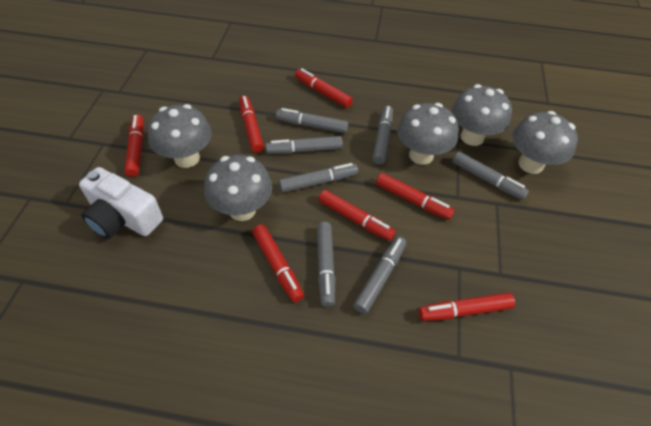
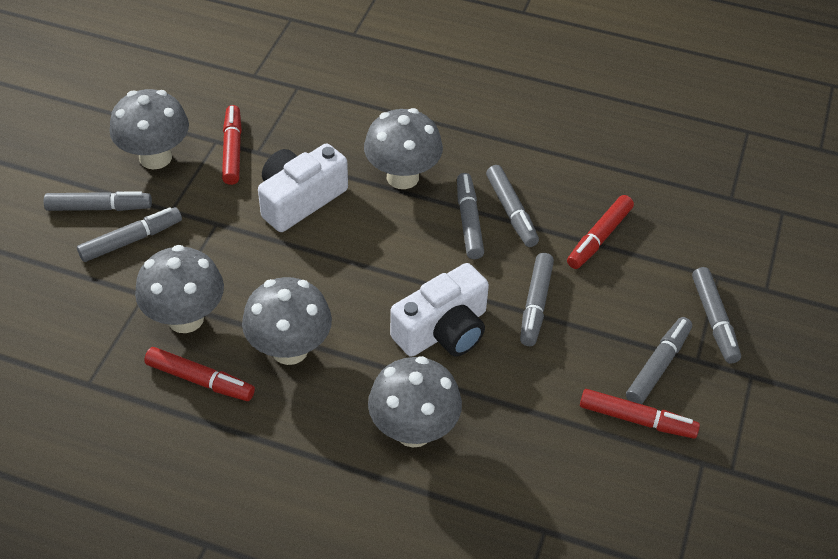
red marker: 7 -> 4
white camera: 1 -> 2

